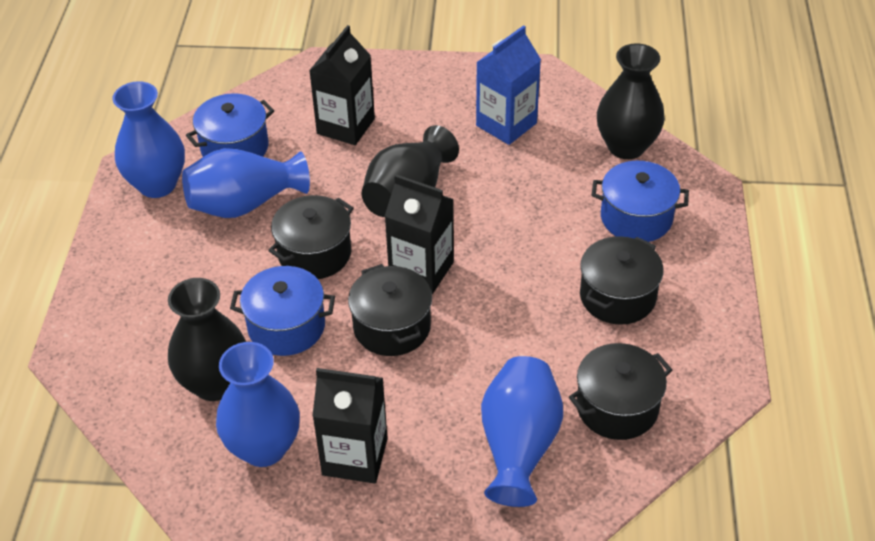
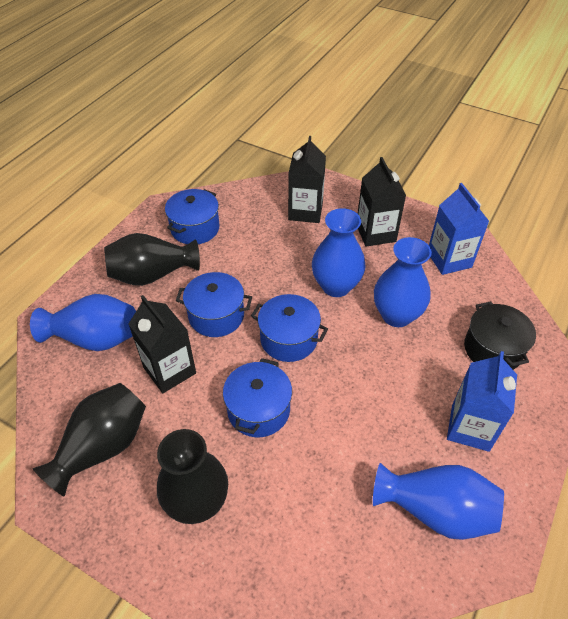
black pot: 4 -> 1
blue carton: 1 -> 2
blue pot: 3 -> 4

